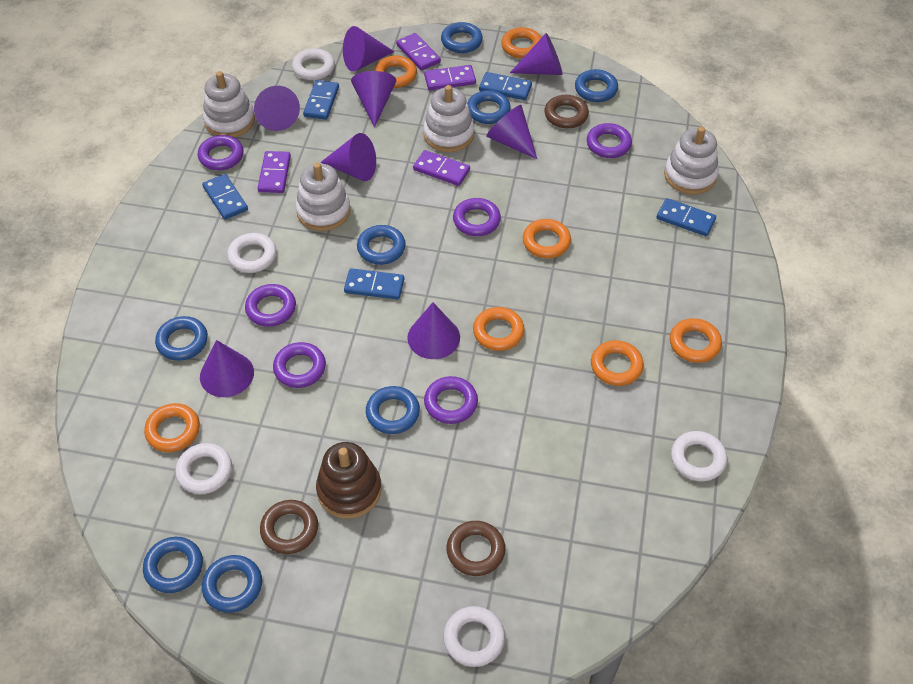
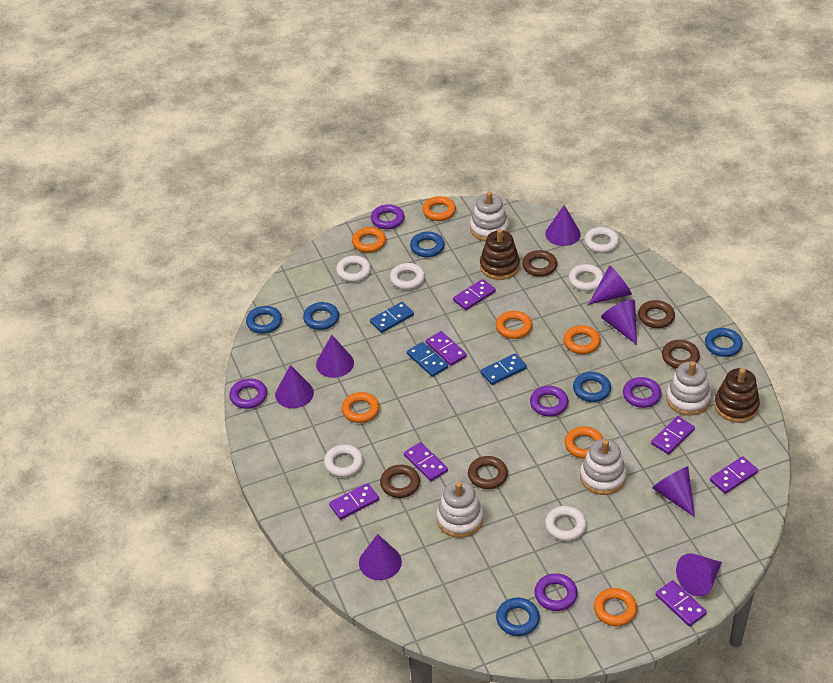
blue domino: 5 -> 3
blue ring: 8 -> 6
brown ring: 3 -> 5
brown stacking toy: 1 -> 2
purple domino: 4 -> 7
purple ring: 6 -> 5
white ring: 5 -> 6

